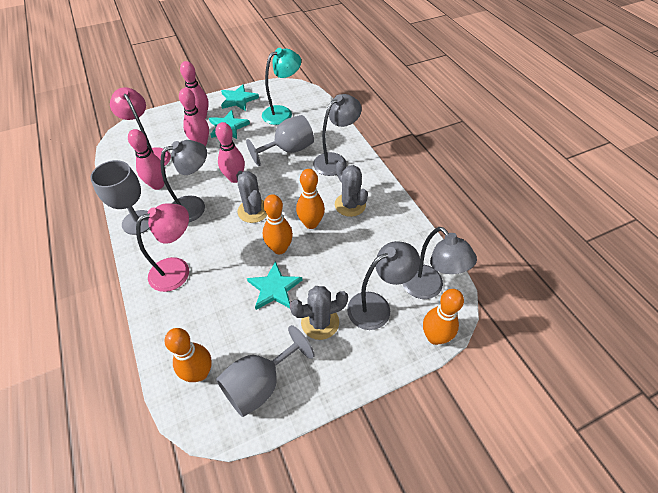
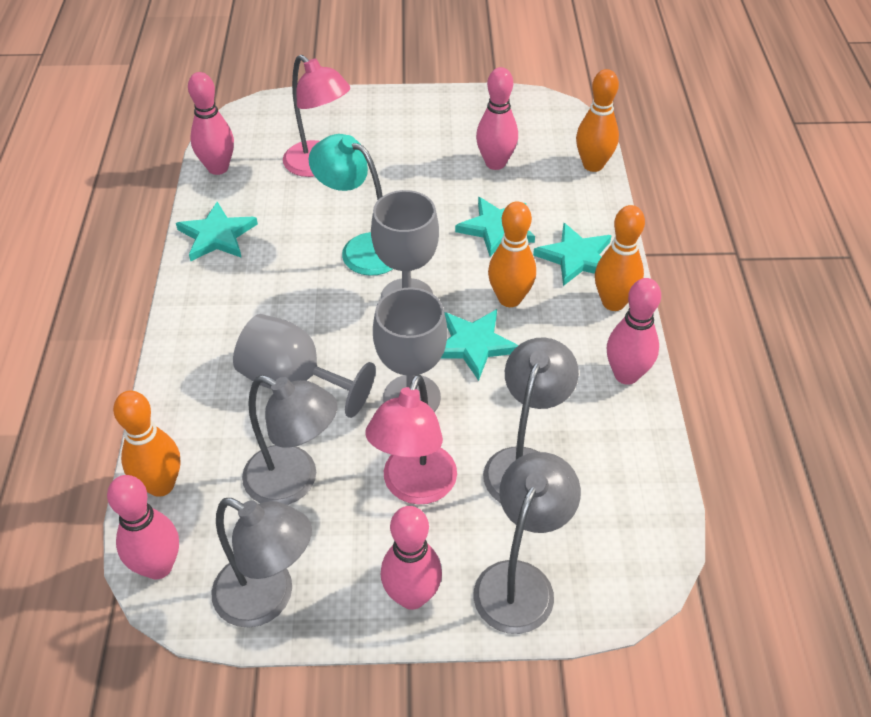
grey cactus: 3 -> 0
pink bowling pin: 4 -> 5
turquoise star: 3 -> 4

